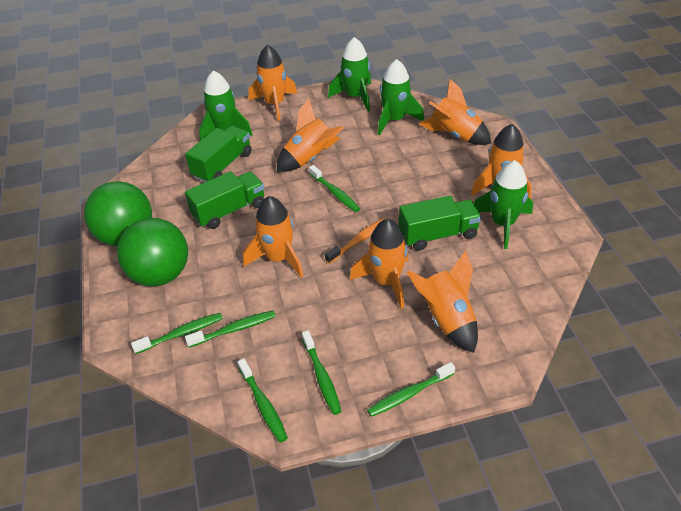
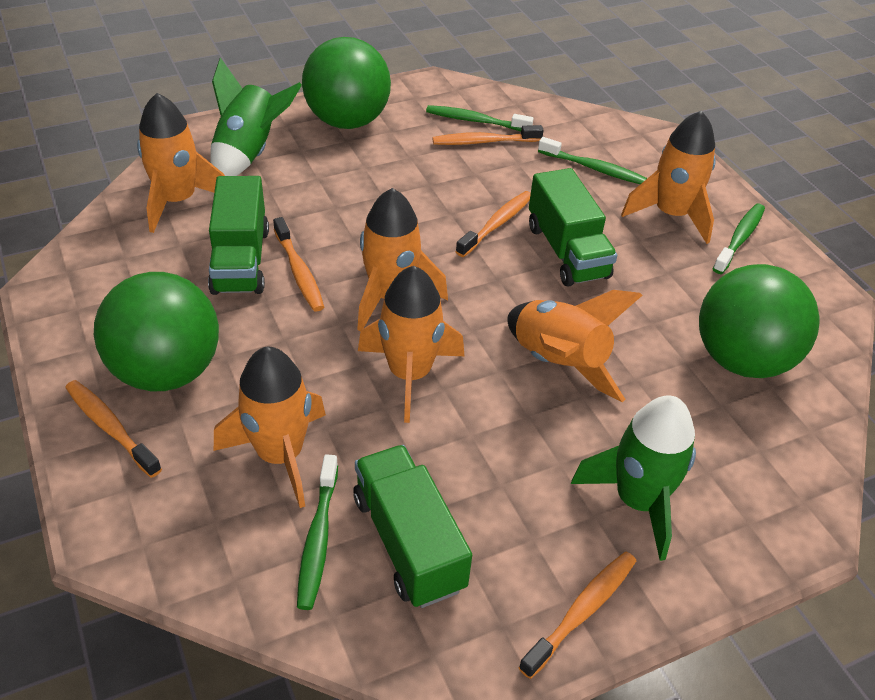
green ball: 2 -> 3
green rocket: 4 -> 2
green toothbrush: 6 -> 4
orange rocket: 7 -> 6
orange toothbrush: 1 -> 5

